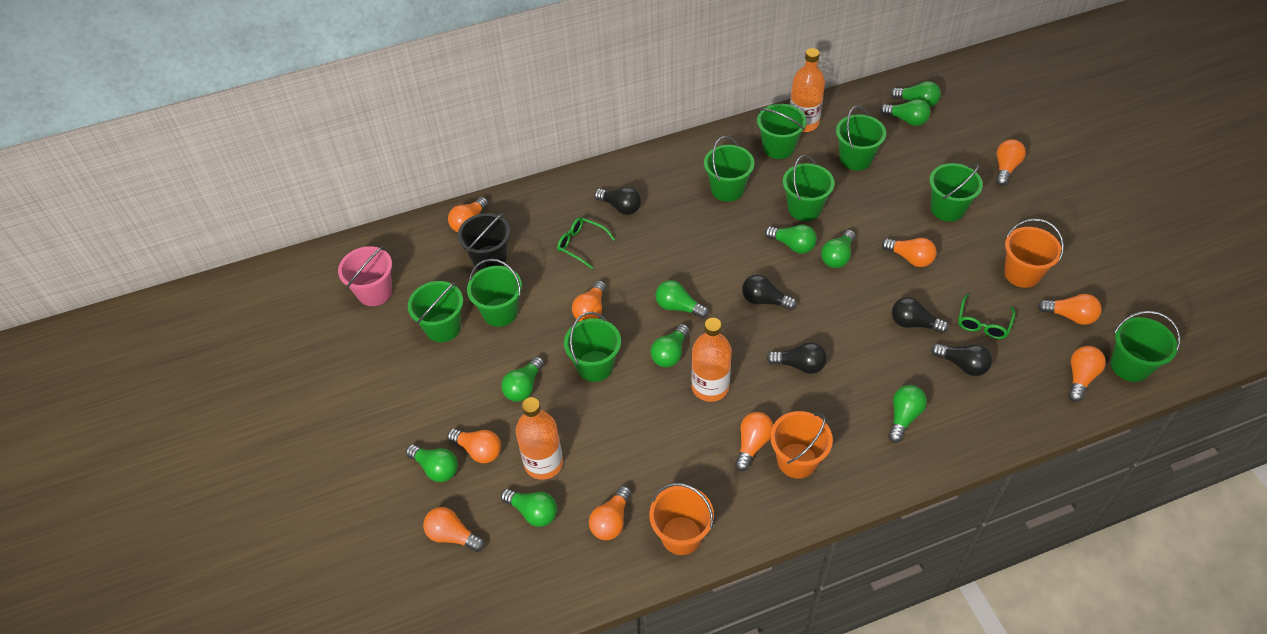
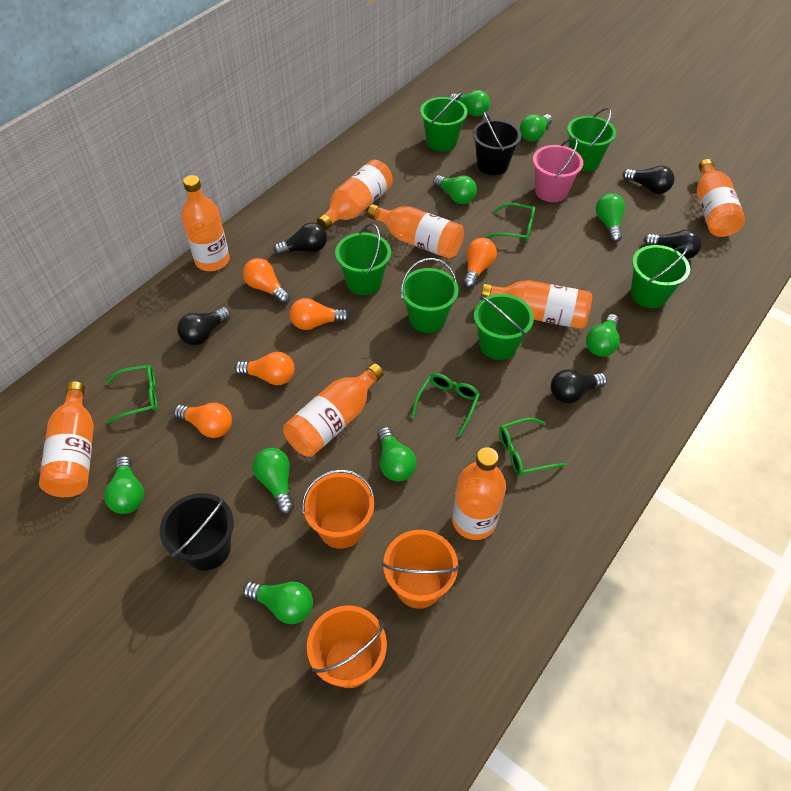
black bucket: 1 -> 2
green bucket: 9 -> 6
green glasses: 2 -> 4
green light bulb: 10 -> 9
orange bottle: 3 -> 8
orange light bulb: 10 -> 5

